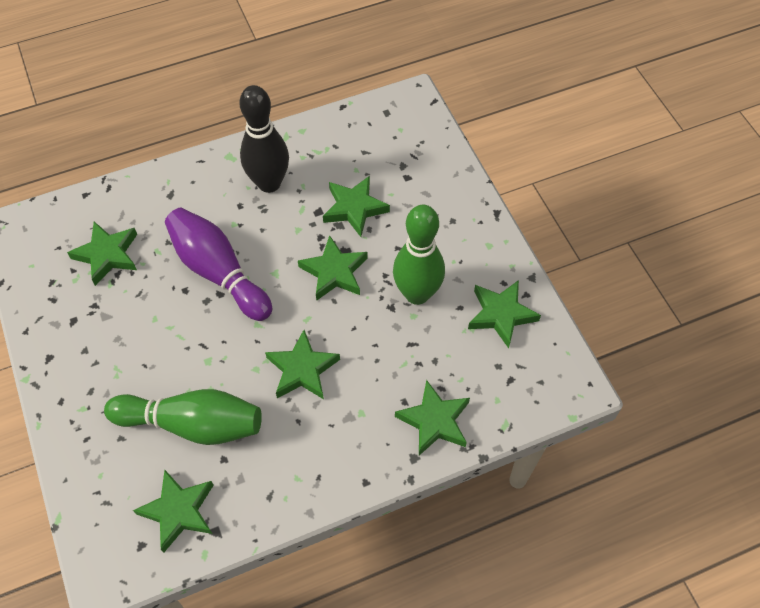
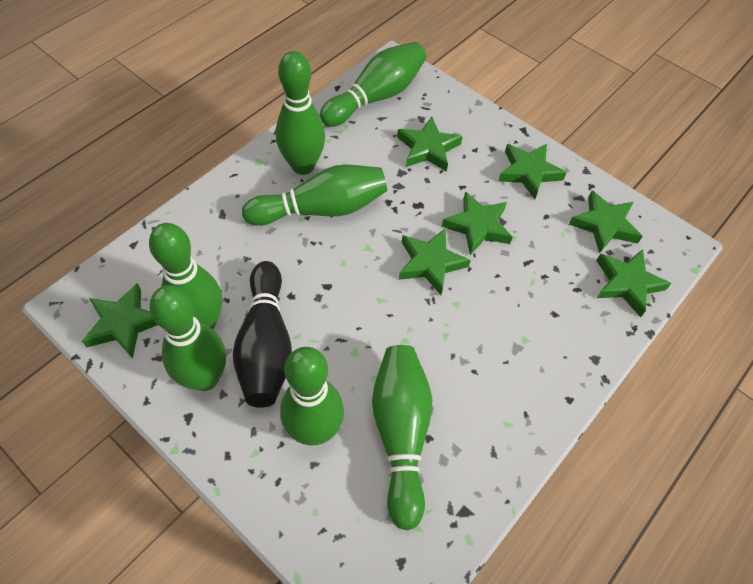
green bowling pin: 2 -> 7
purple bowling pin: 1 -> 0

